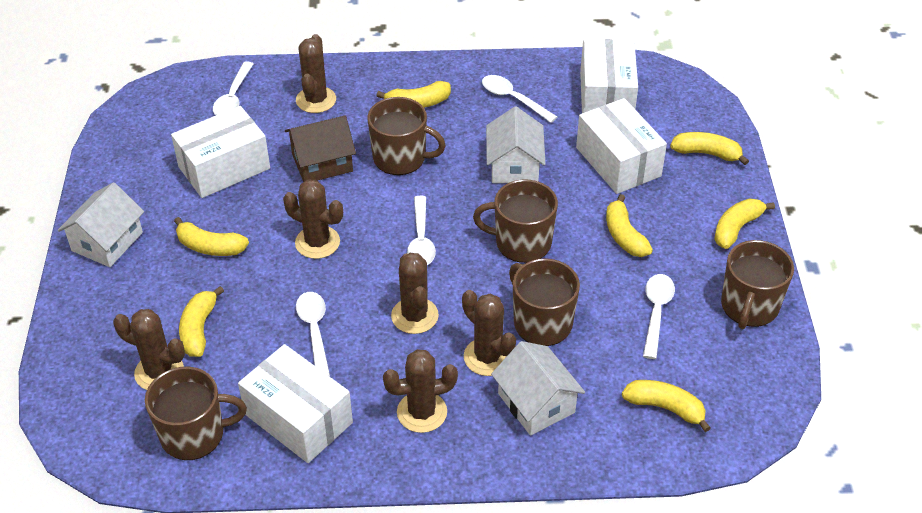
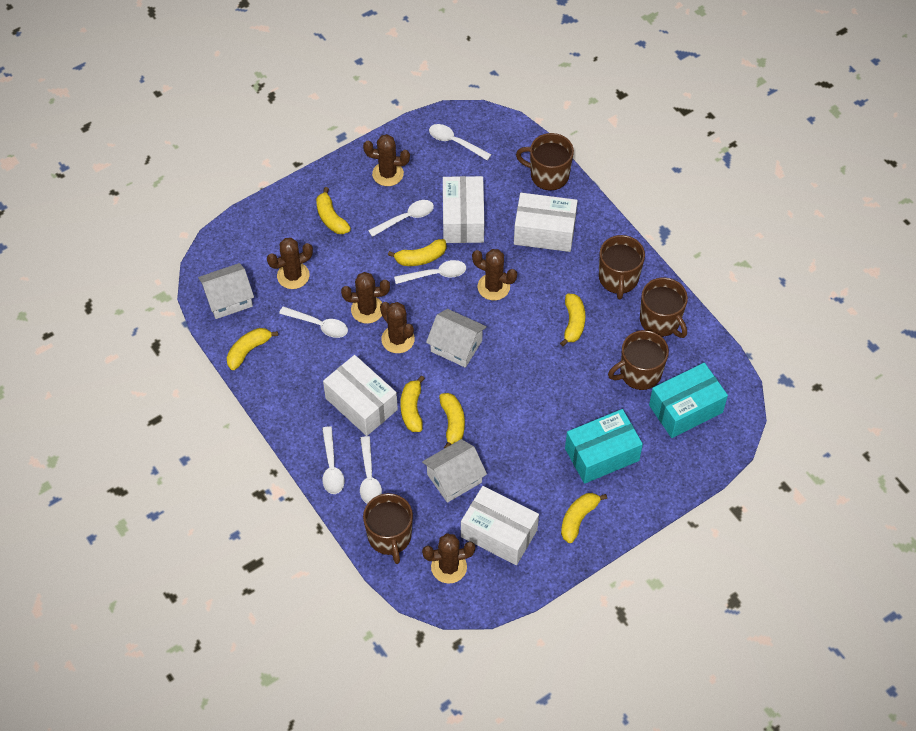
brown house: 1 -> 0
turquoise box: 0 -> 2
white spoon: 5 -> 6

